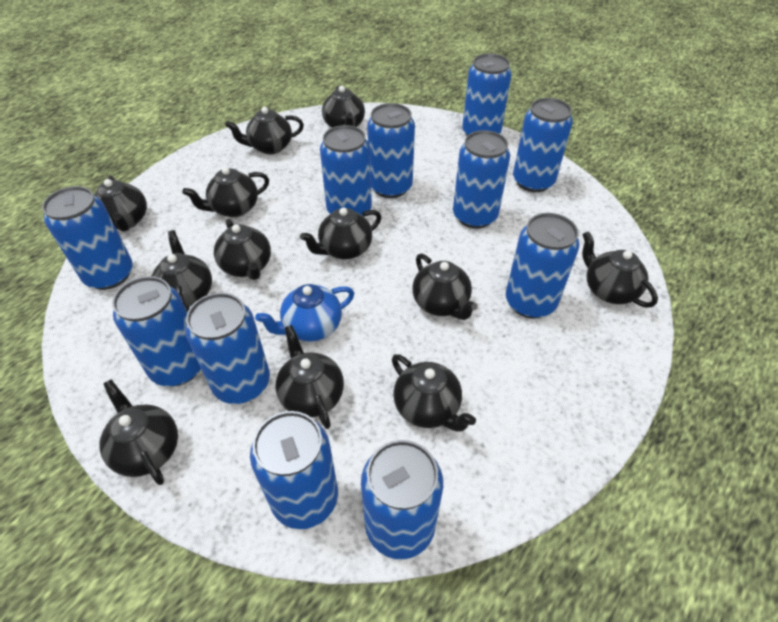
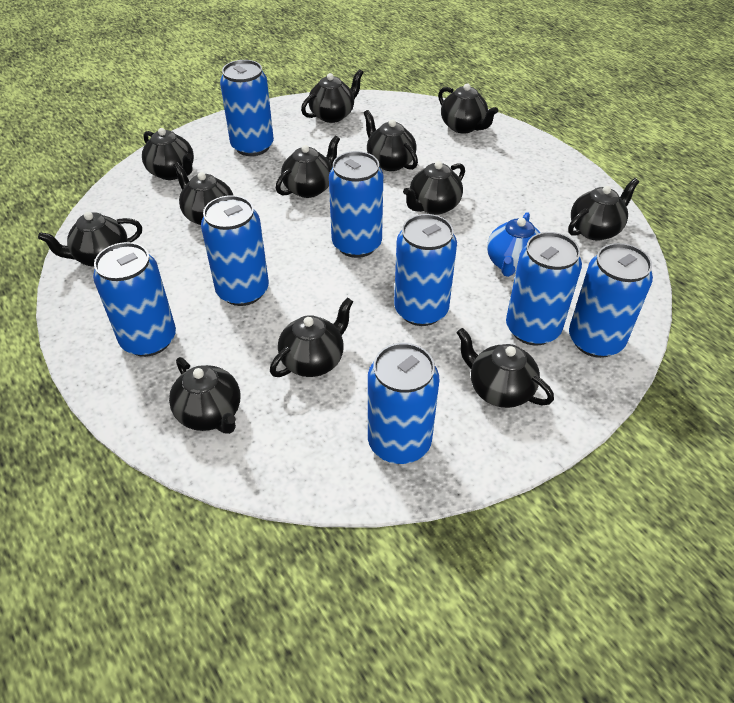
blue can: 11 -> 8

